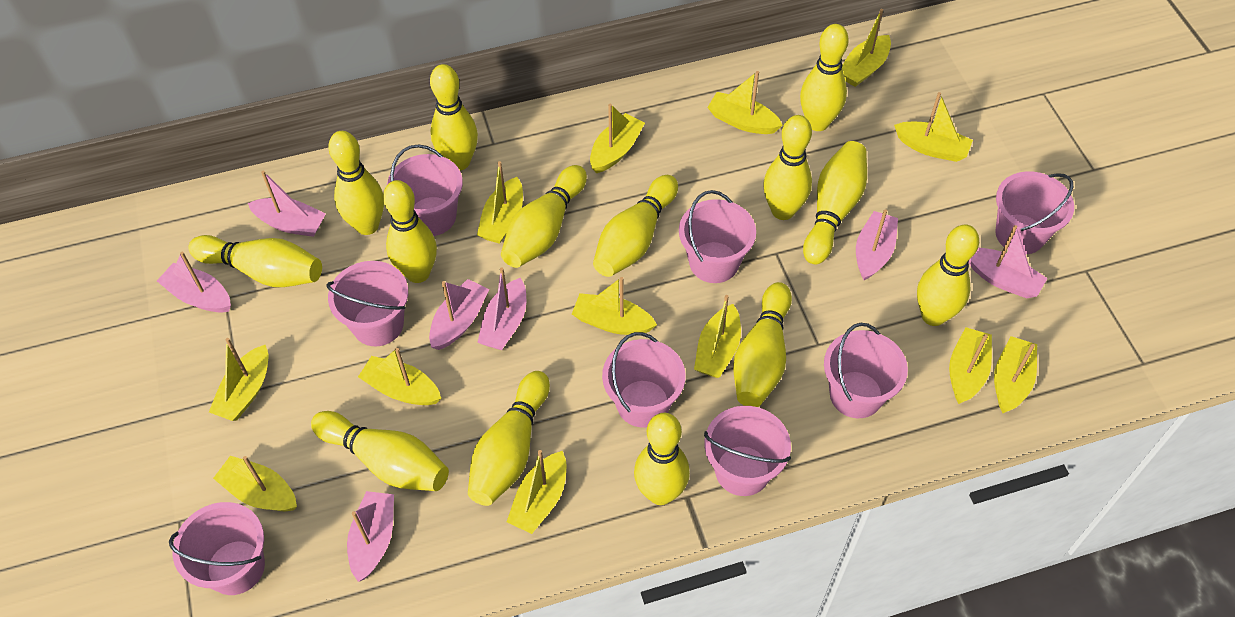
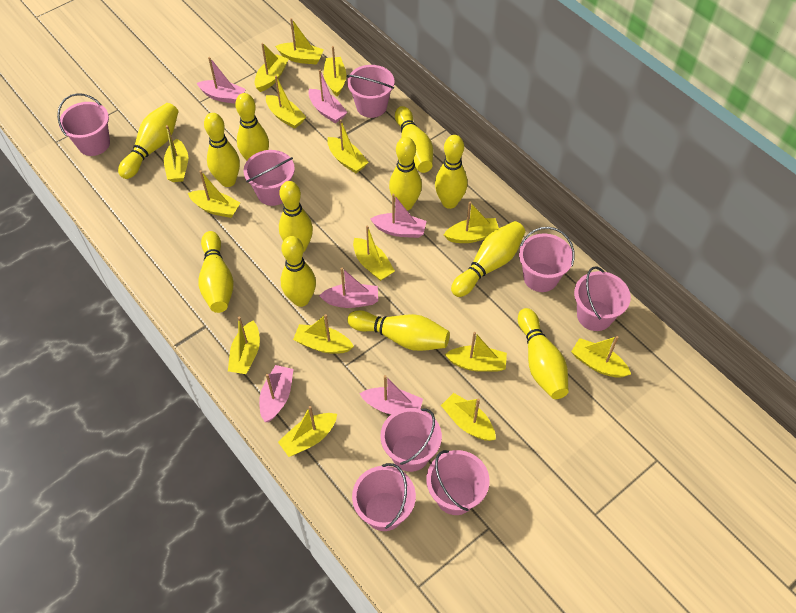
pink boat: 7 -> 6
yellow boat: 13 -> 15
yellow bowling pin: 14 -> 12

